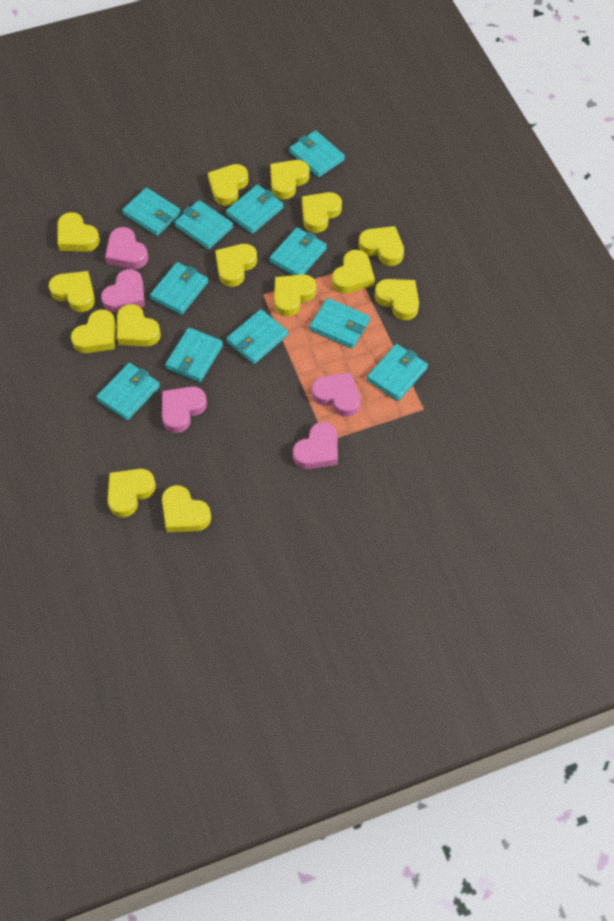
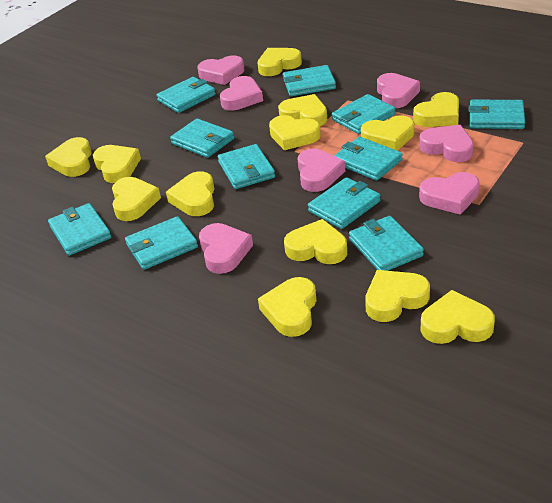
pink heart: 5 -> 7
yellow heart: 14 -> 13

